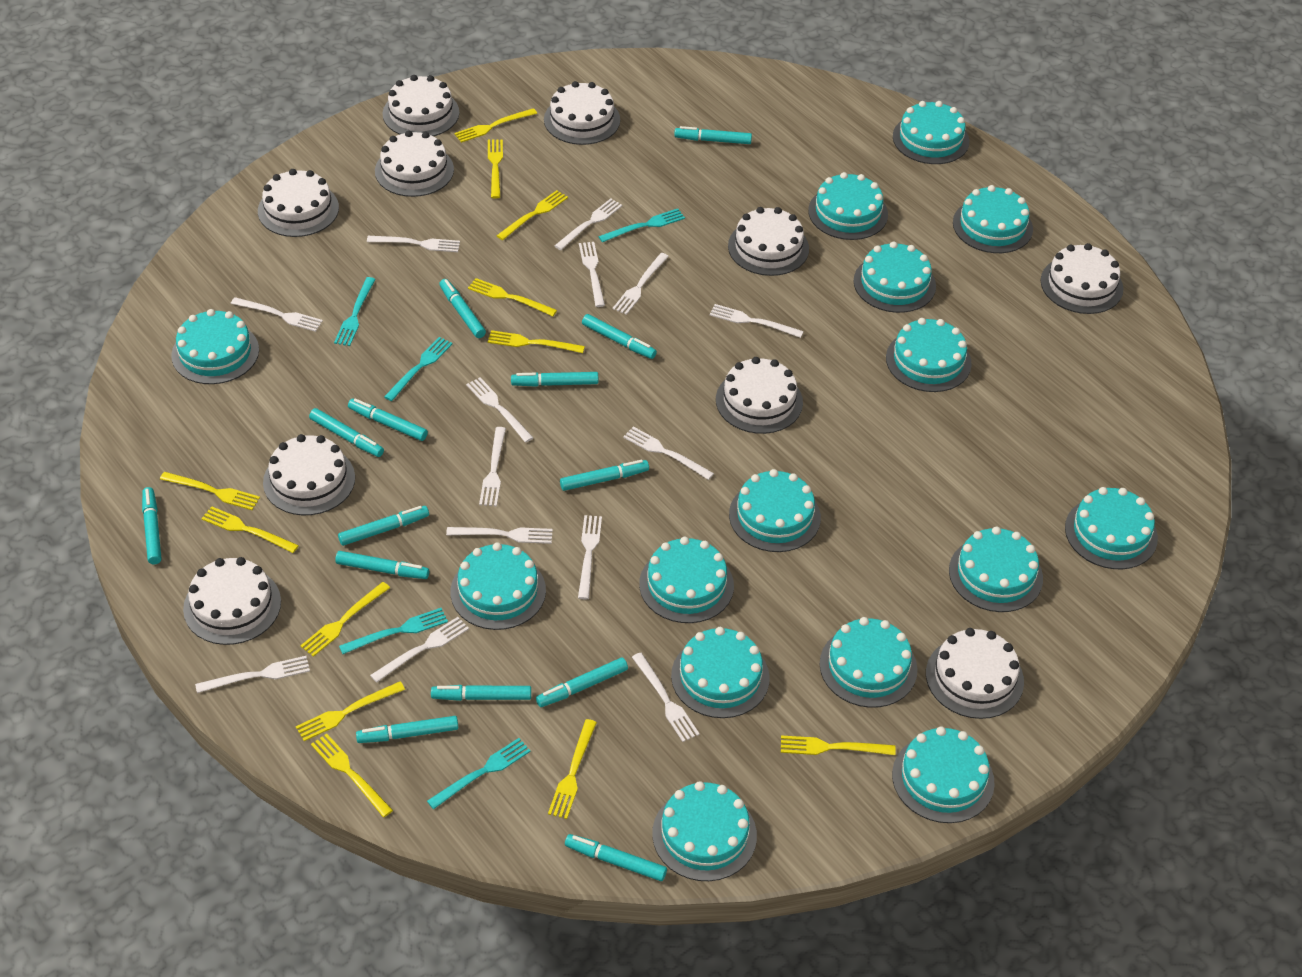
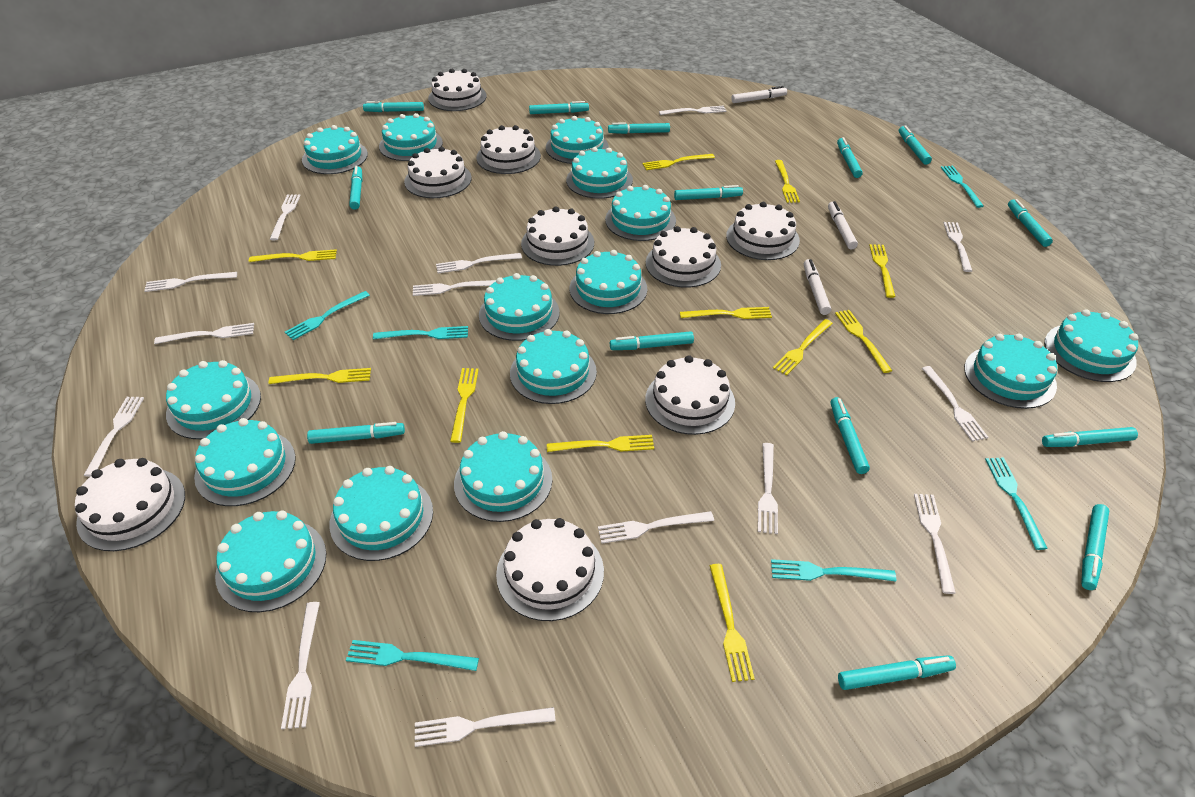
turquoise fork: 5 -> 6
white cake: 10 -> 9
white marker: 0 -> 3
yellow fork: 12 -> 11

